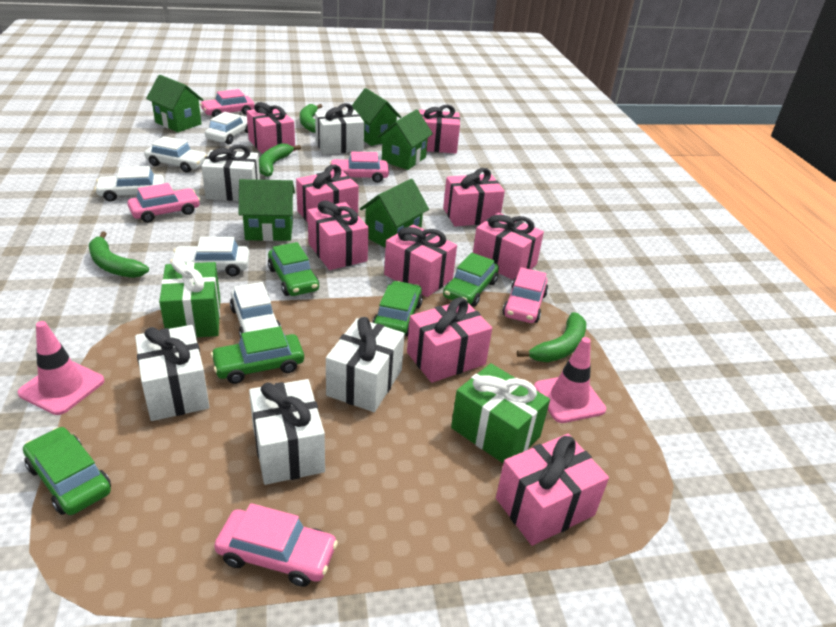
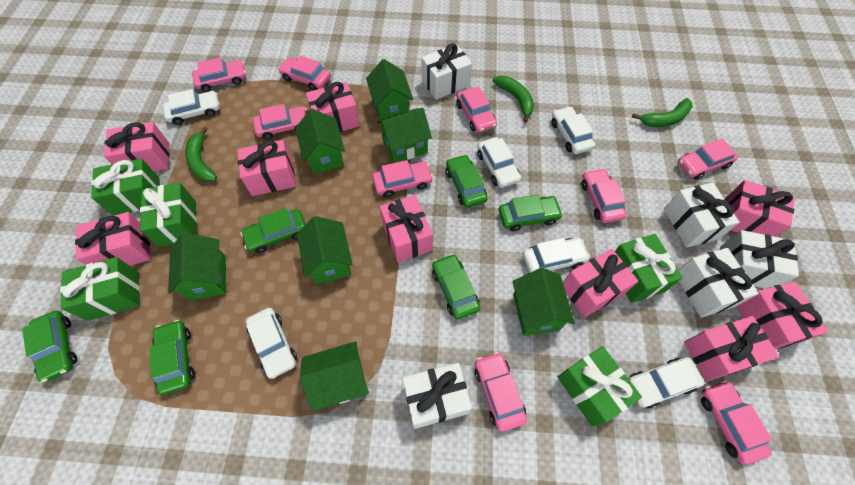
green banana: 4 -> 3
green car: 5 -> 6
green gift: 2 -> 5
green house: 5 -> 7
pink car: 5 -> 9
pink traffic cone: 2 -> 0
white car: 5 -> 6

